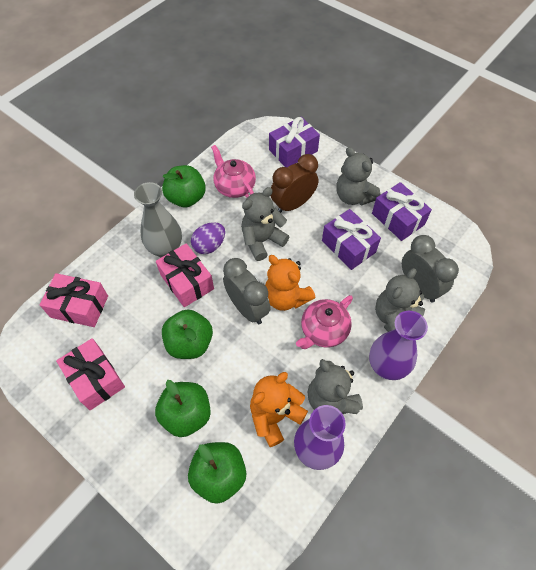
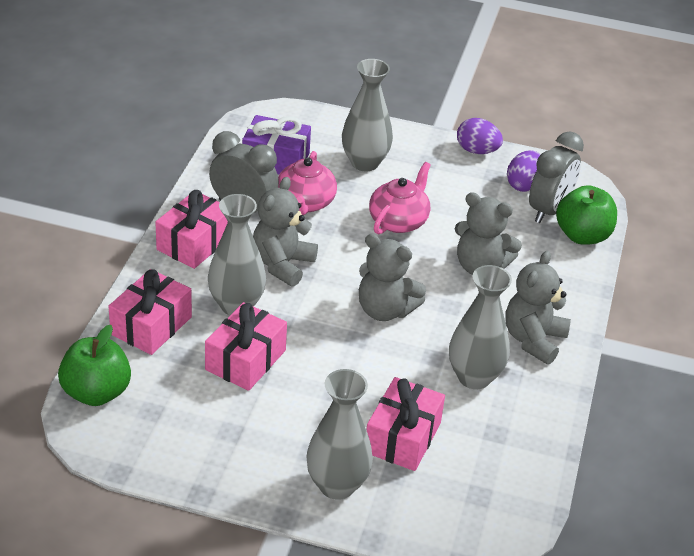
brown clock: 1 -> 0
green apple: 4 -> 2
grey vase: 1 -> 4
orange teddy bear: 2 -> 0
pink gift: 3 -> 4
purple egg: 1 -> 2
purple gift: 3 -> 1
purple vase: 2 -> 0

